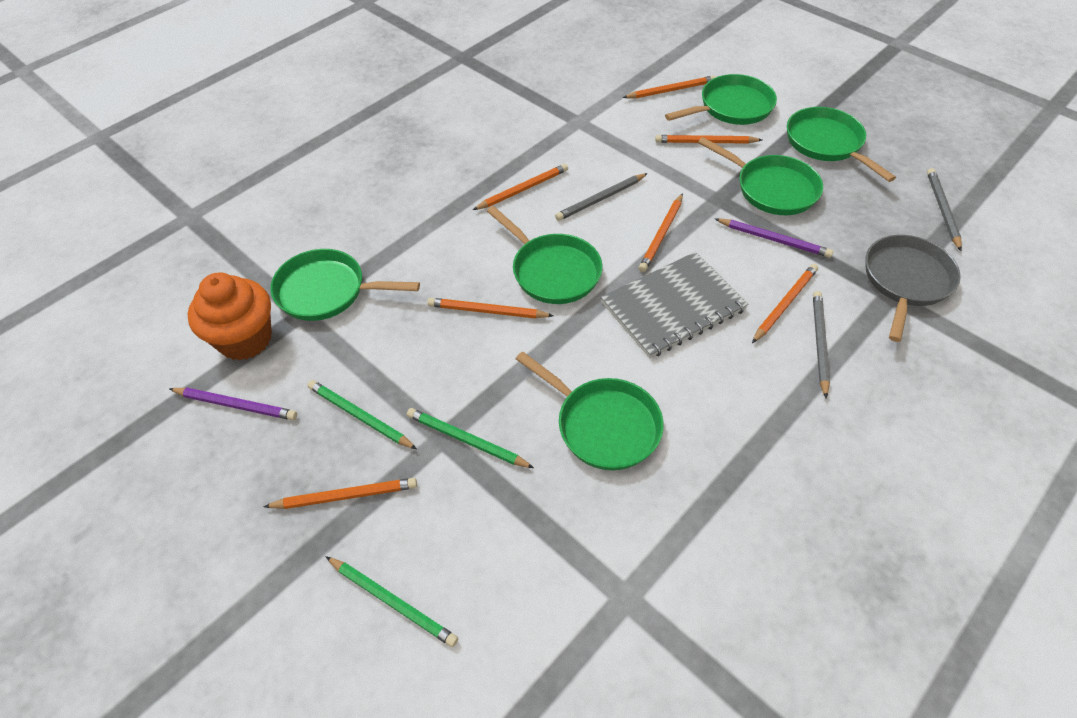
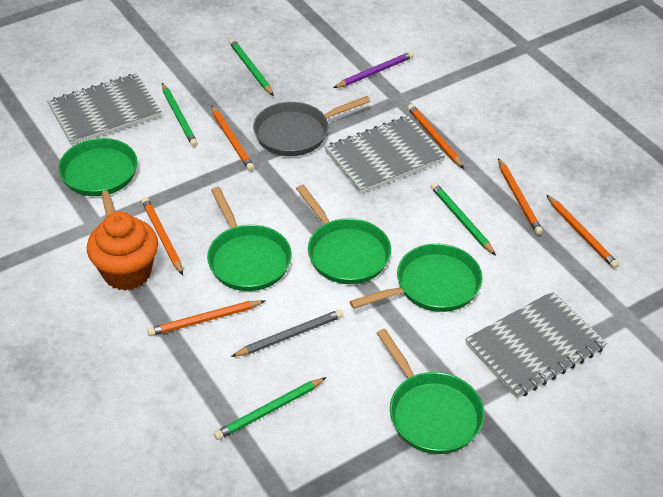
green pan: 6 -> 5
green pencil: 3 -> 4
grey notebook: 1 -> 3
grey pencil: 3 -> 1
orange pencil: 7 -> 6
purple pencil: 2 -> 1

